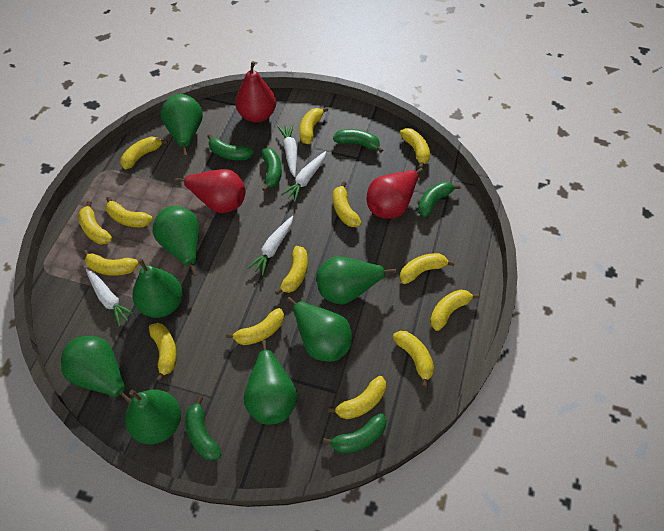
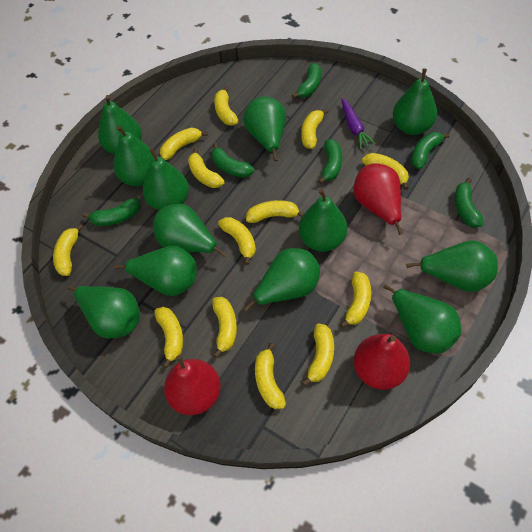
green pear: 8 -> 12
purple carrot: 0 -> 1
white carrot: 4 -> 0
yellow banana: 14 -> 13

